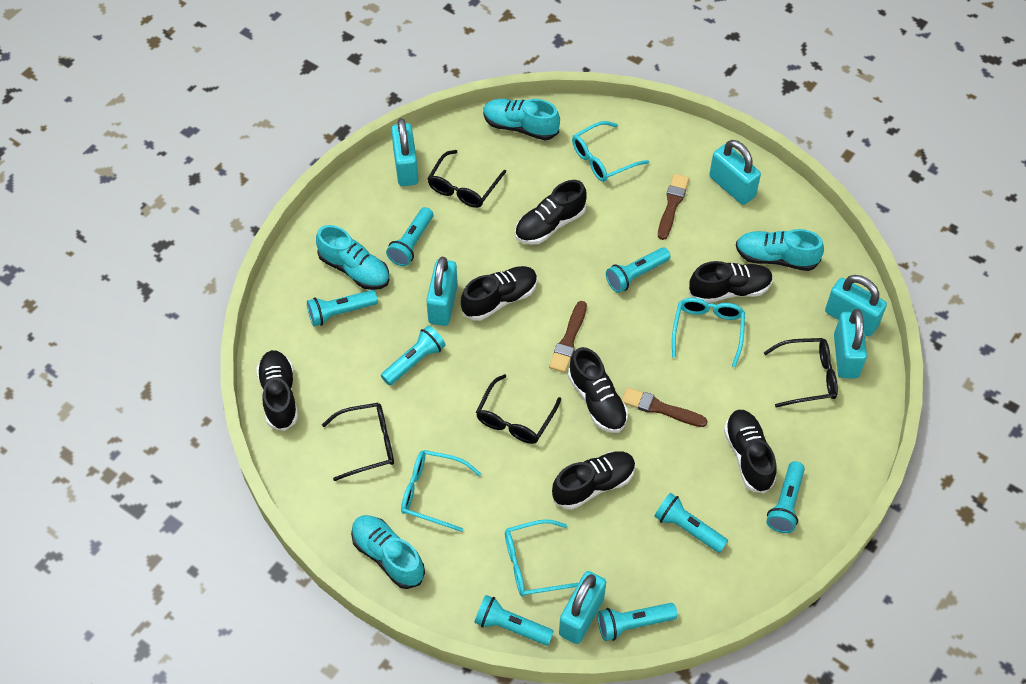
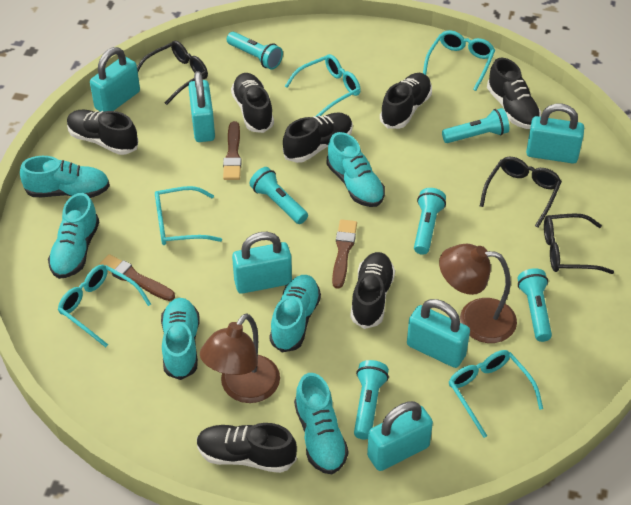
black glasses: 4 -> 3
brown lamp: 0 -> 2
turquoise flashlight: 8 -> 6
turquoise glasses: 4 -> 5
turquoise shoe: 4 -> 6

